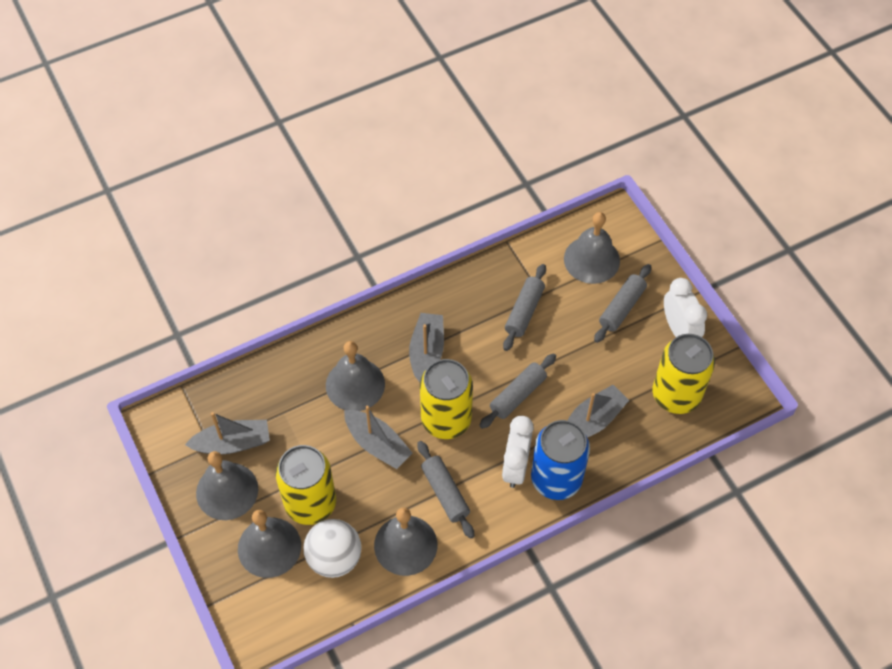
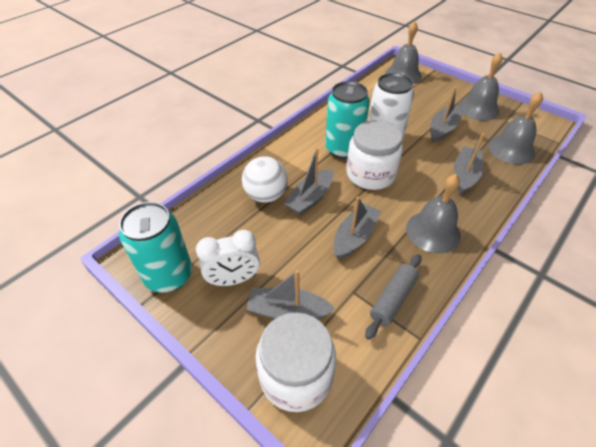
blue can: 1 -> 0
grey bell: 5 -> 4
grey boat: 4 -> 5
grey rolling pin: 4 -> 1
turquoise can: 0 -> 2
white can: 0 -> 1
white clock: 2 -> 1
white jar: 0 -> 2
yellow can: 3 -> 0

